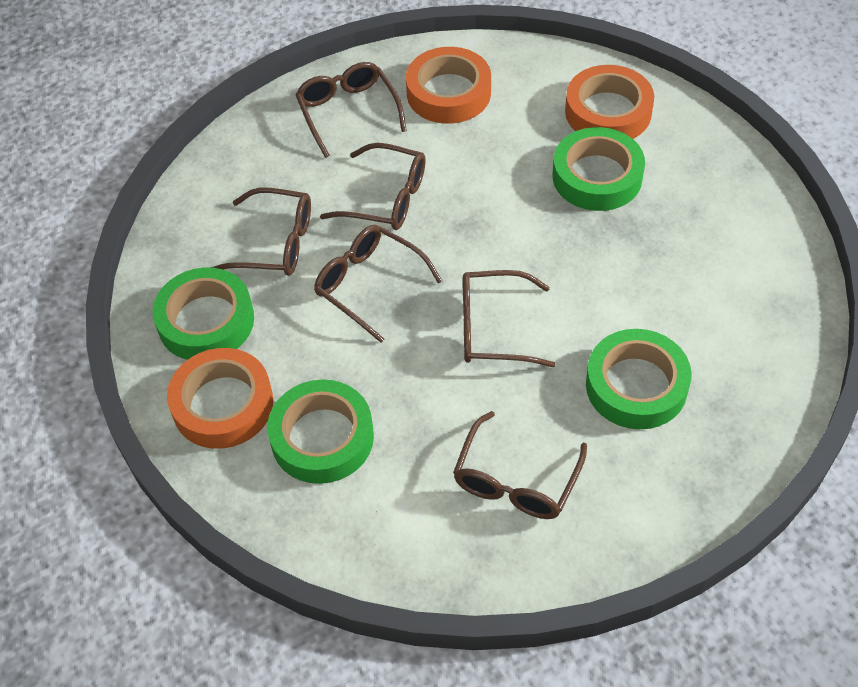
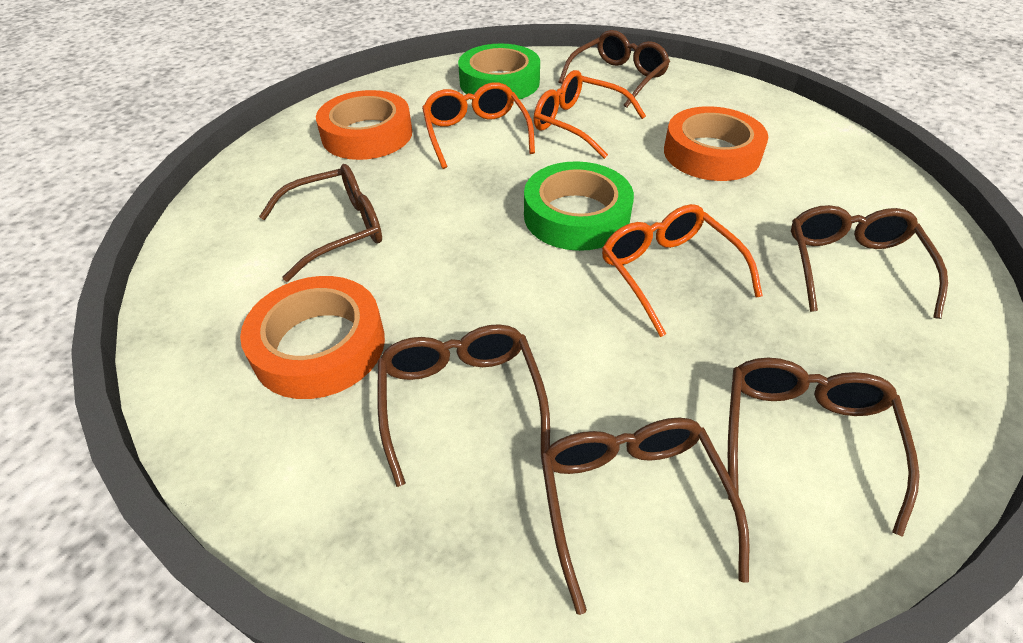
green tape: 4 -> 2
orange glasses: 0 -> 3

